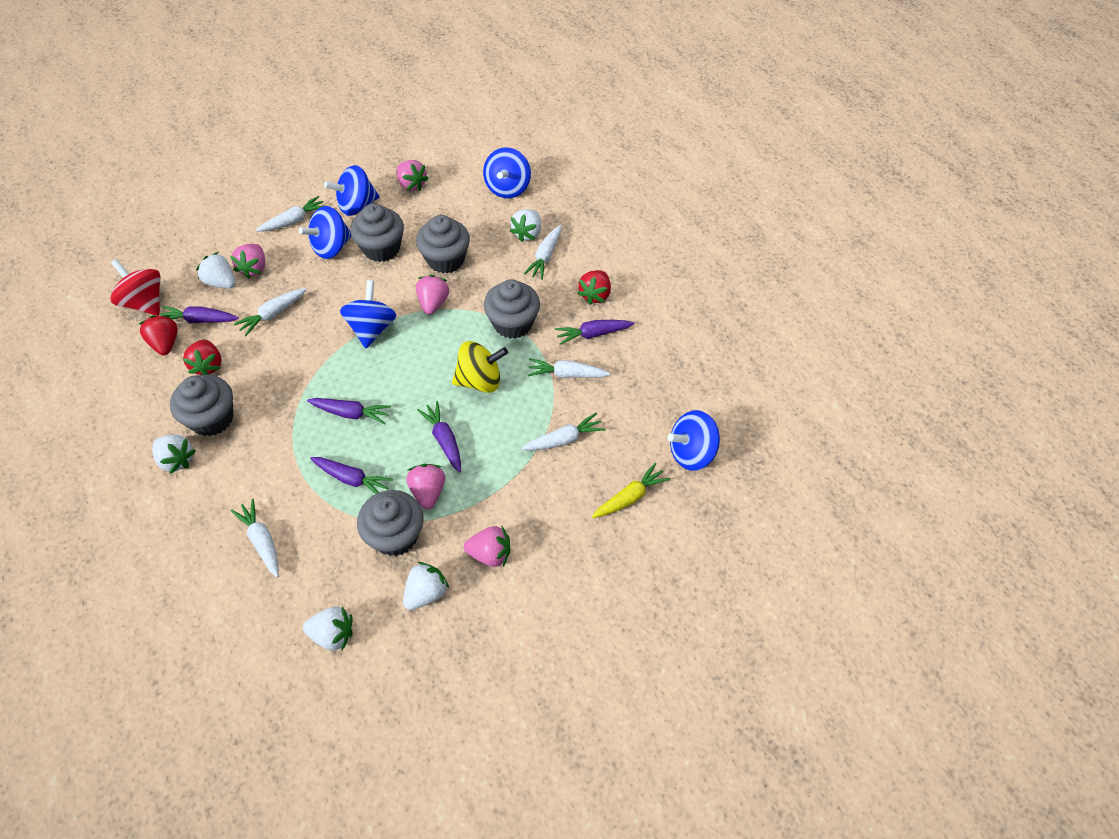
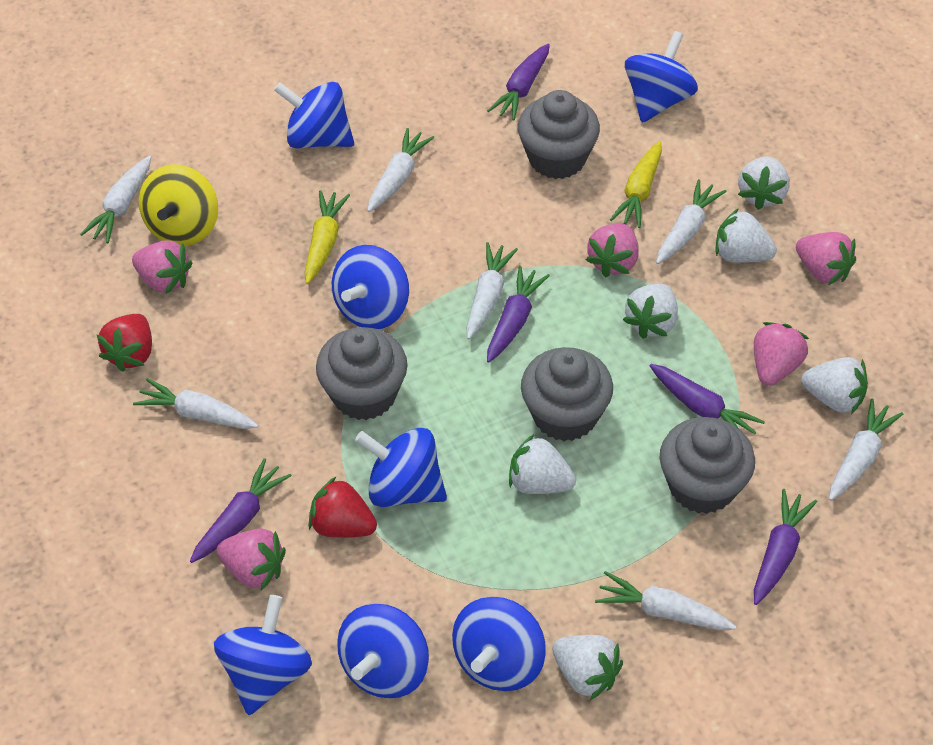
blue spinning top: 5 -> 7
grey cupcake: 5 -> 4
red spinning top: 1 -> 0
red strawberry: 3 -> 2
white carrot: 6 -> 7
white strawberry: 5 -> 6
yellow carrot: 1 -> 2

